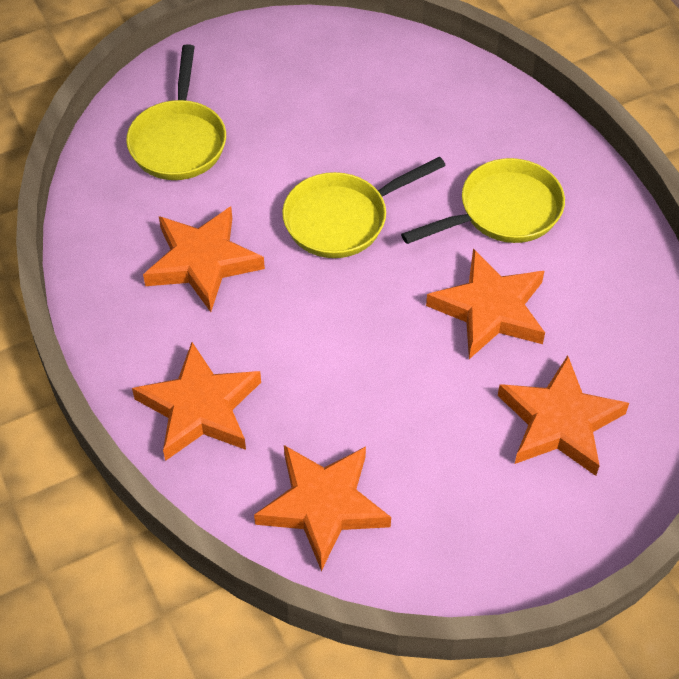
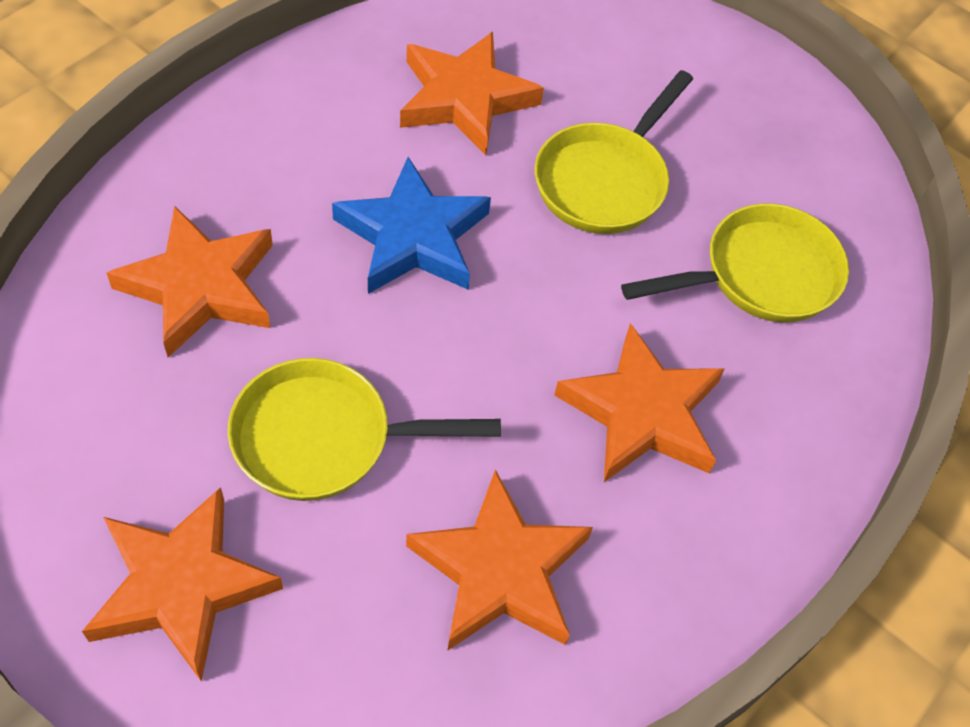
blue star: 0 -> 1

